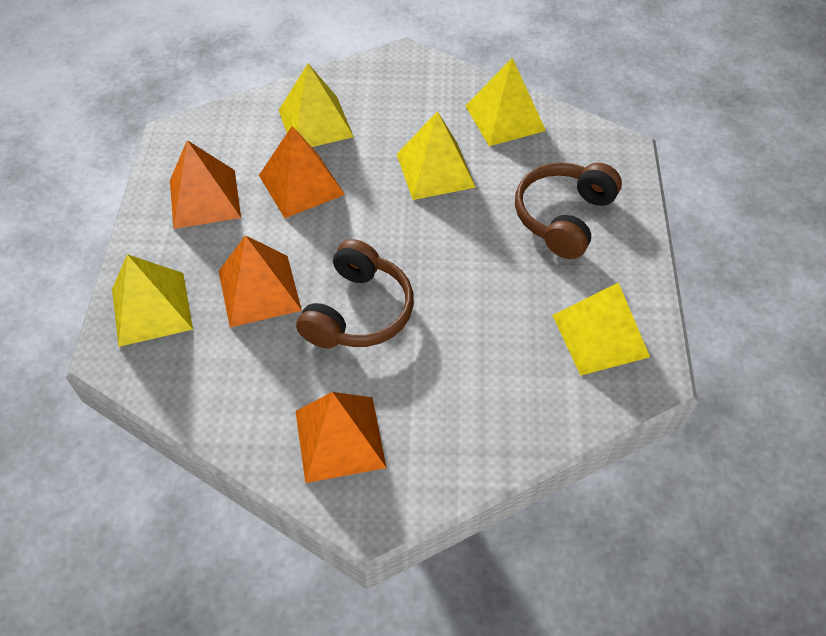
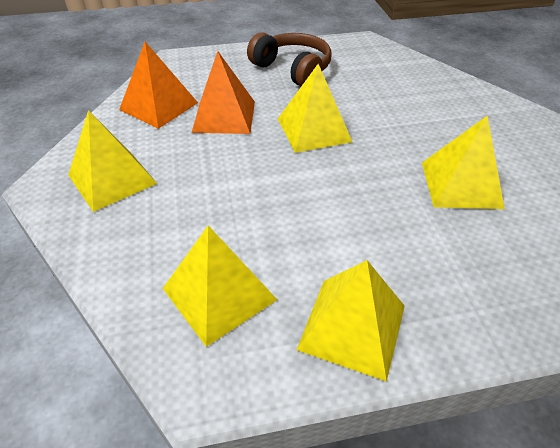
brown headphones: 2 -> 1
orange pyramid: 4 -> 2

